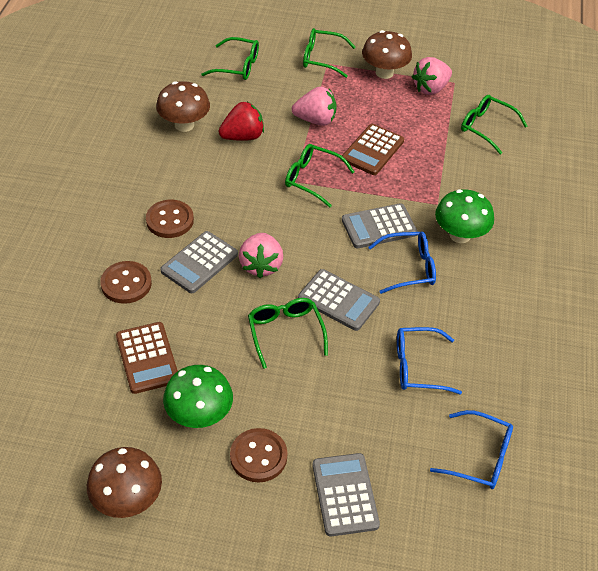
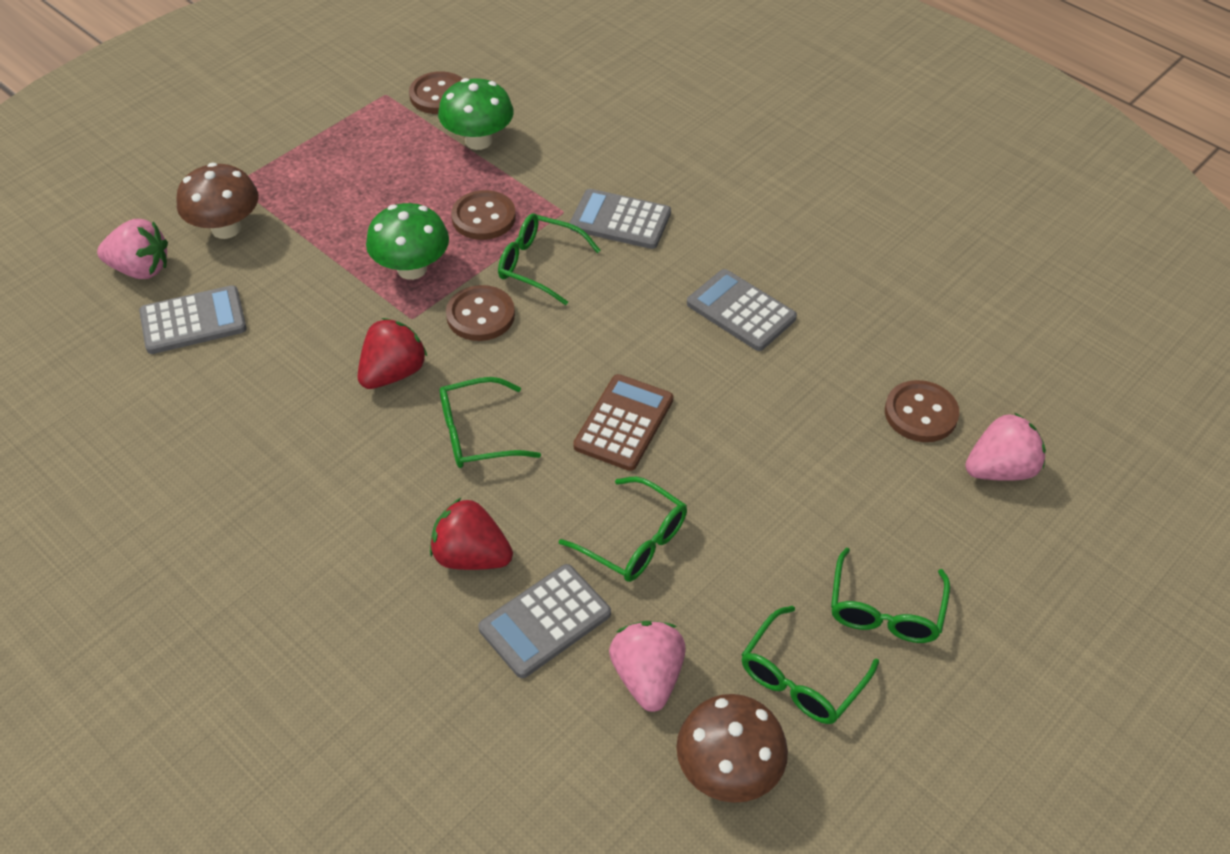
blue glasses: 3 -> 0
brown button: 3 -> 4
brown calculator: 2 -> 1
brown mushroom: 3 -> 2
red strawberry: 1 -> 2

